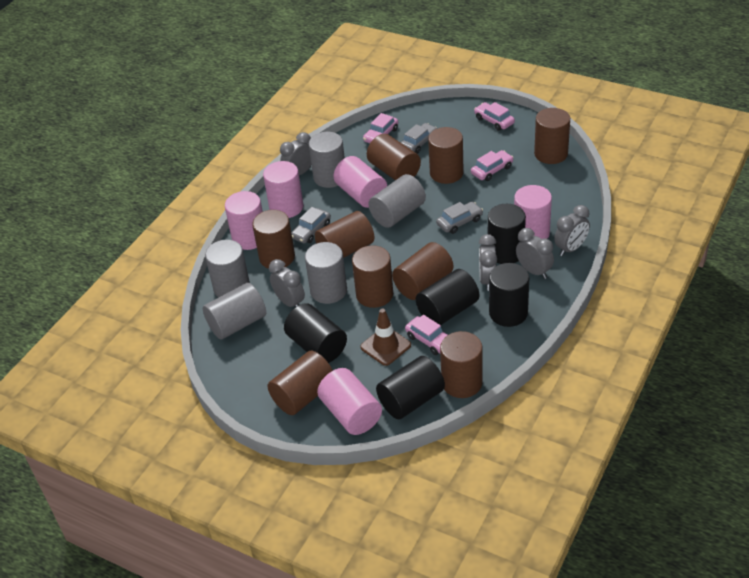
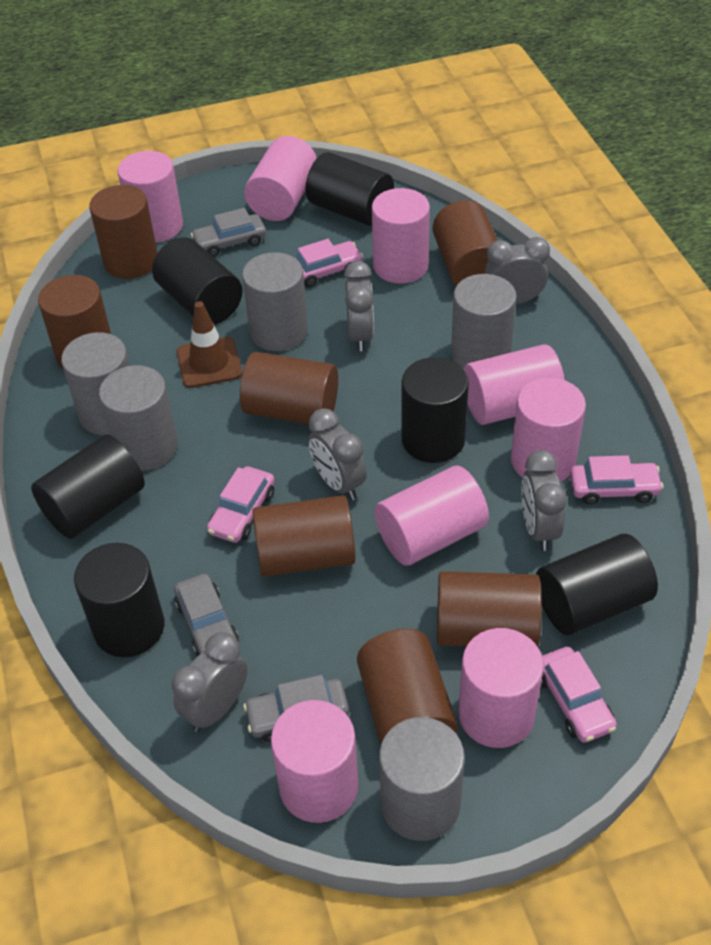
black cylinder: 5 -> 6
brown cylinder: 9 -> 7
pink cylinder: 5 -> 8

